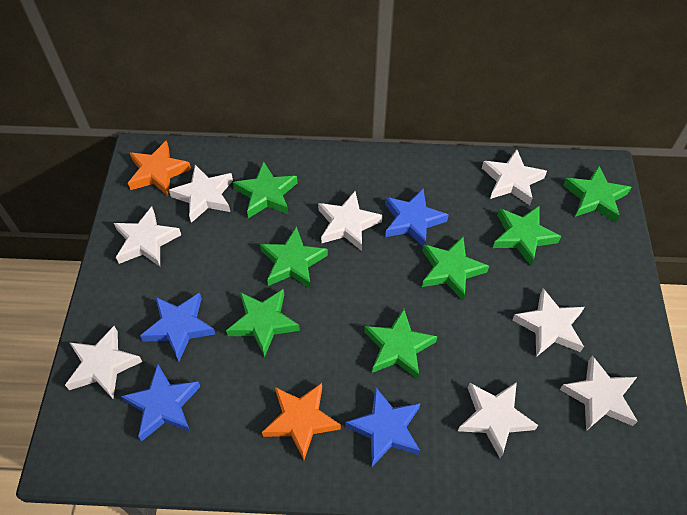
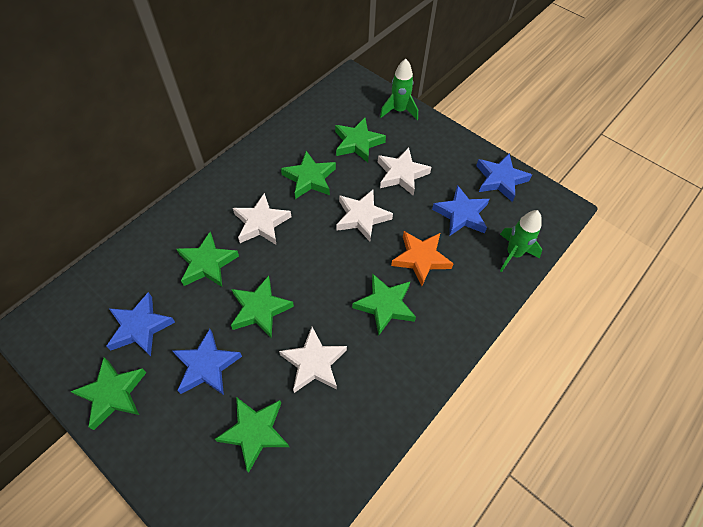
green rocket: 0 -> 2
orange star: 2 -> 1
white star: 8 -> 4

